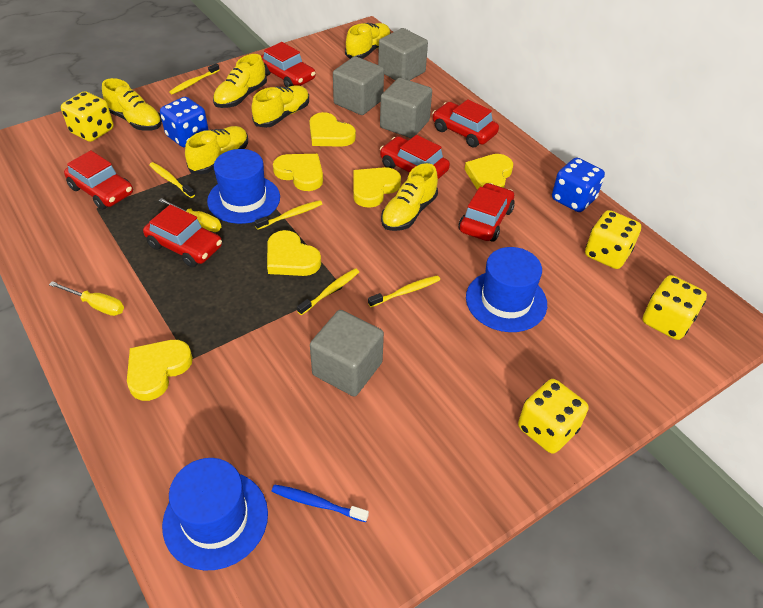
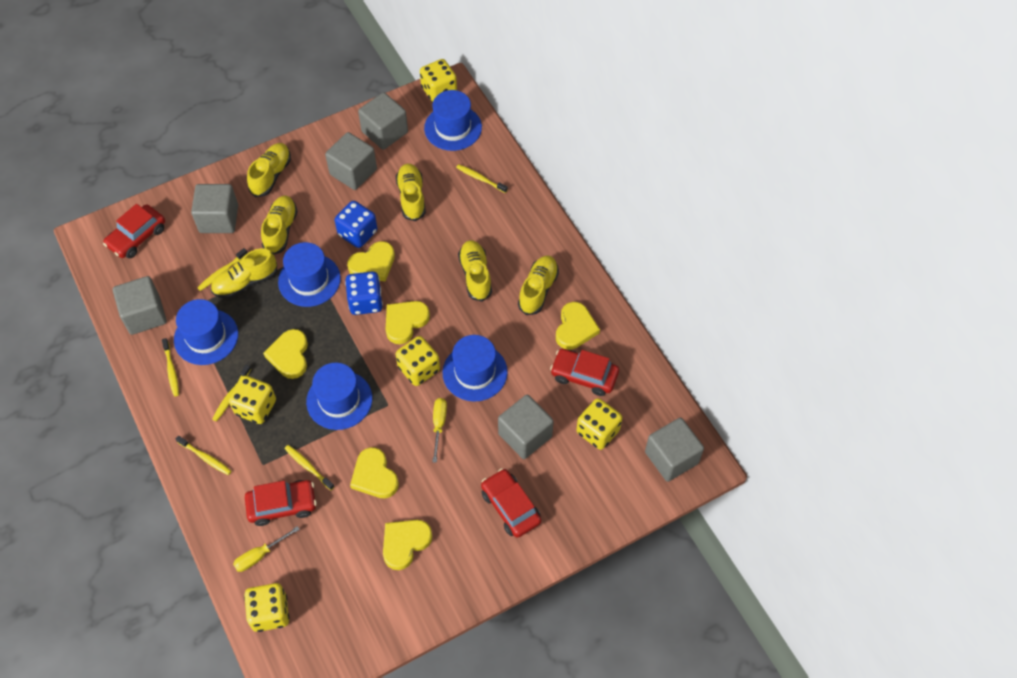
blue hat: 3 -> 5
blue toothbrush: 1 -> 0
grey cube: 4 -> 6
red car: 6 -> 4
yellow dice: 4 -> 5
yellow toothbrush: 5 -> 6

